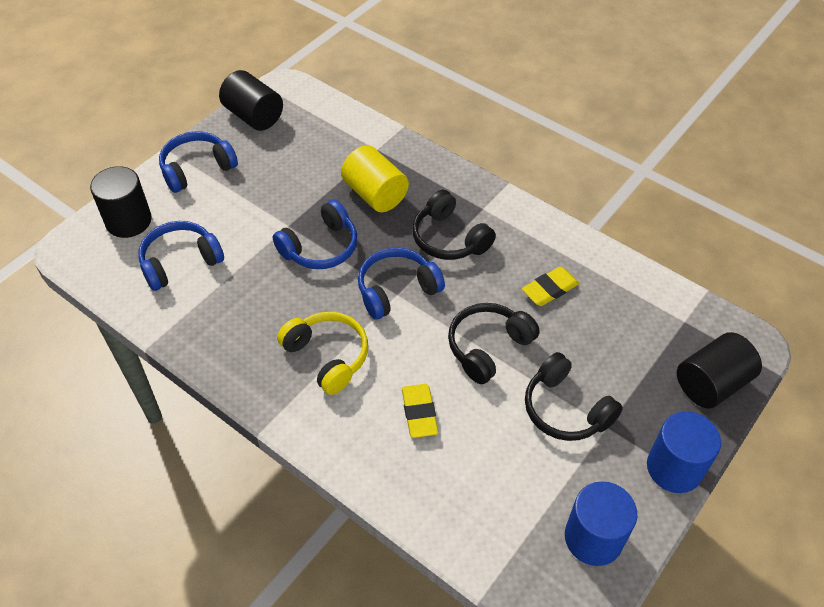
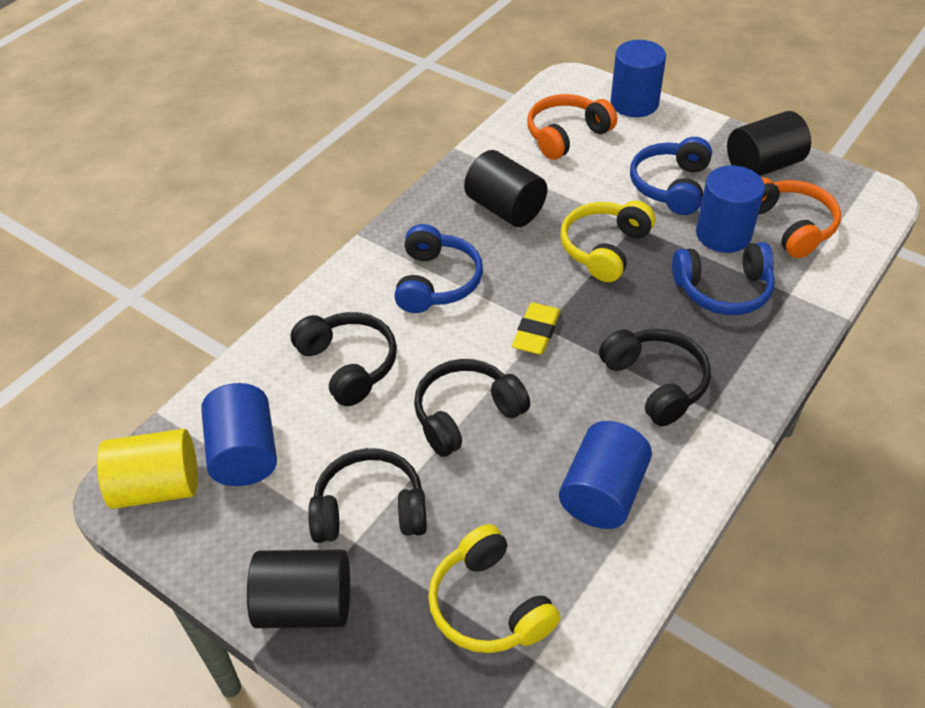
black headphones: 3 -> 4
blue cylinder: 2 -> 4
blue headphones: 4 -> 3
orange headphones: 0 -> 2
yellow eraser: 2 -> 1
yellow headphones: 1 -> 2

